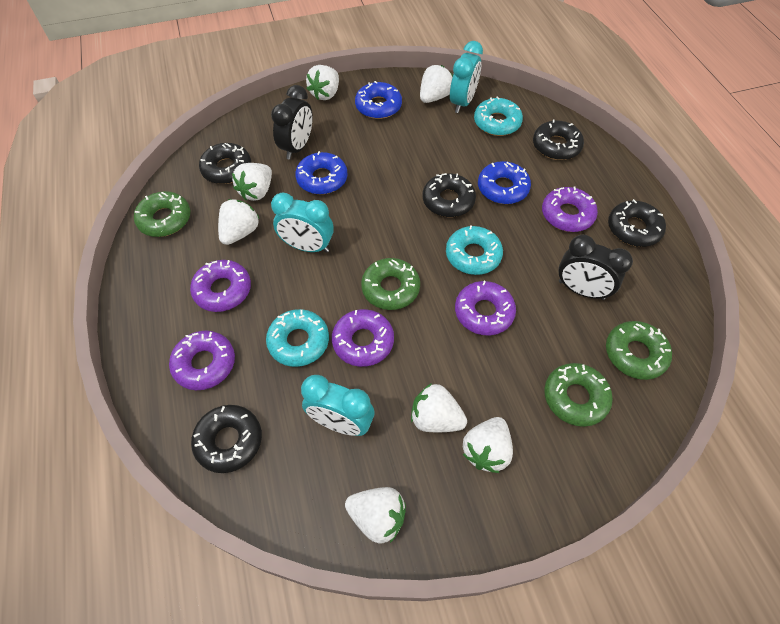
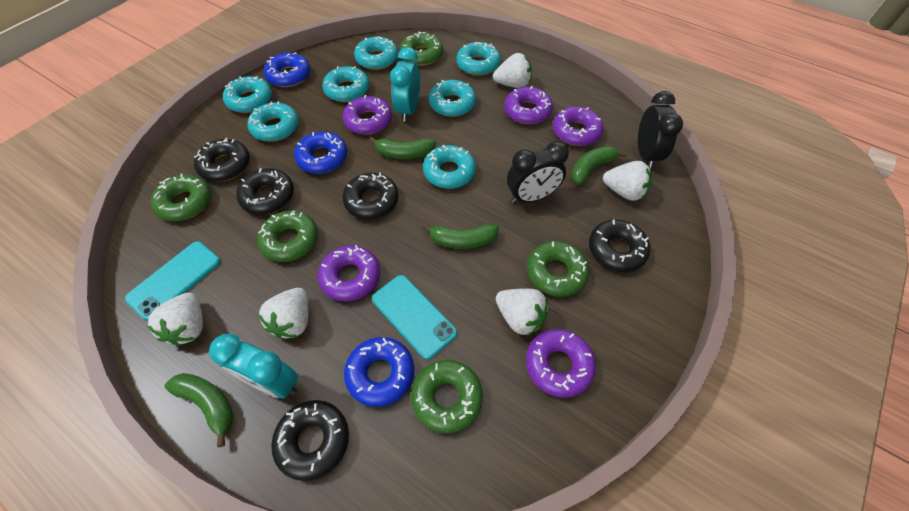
green banana: 0 -> 4
green donut: 4 -> 5
turquoise clock: 3 -> 2
turquoise donut: 3 -> 7
turquoise phone: 0 -> 2
white strawberry: 7 -> 5

